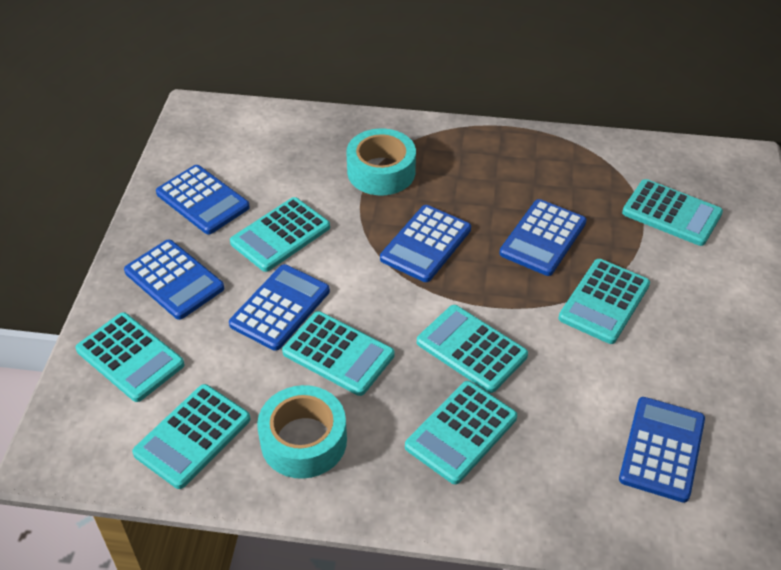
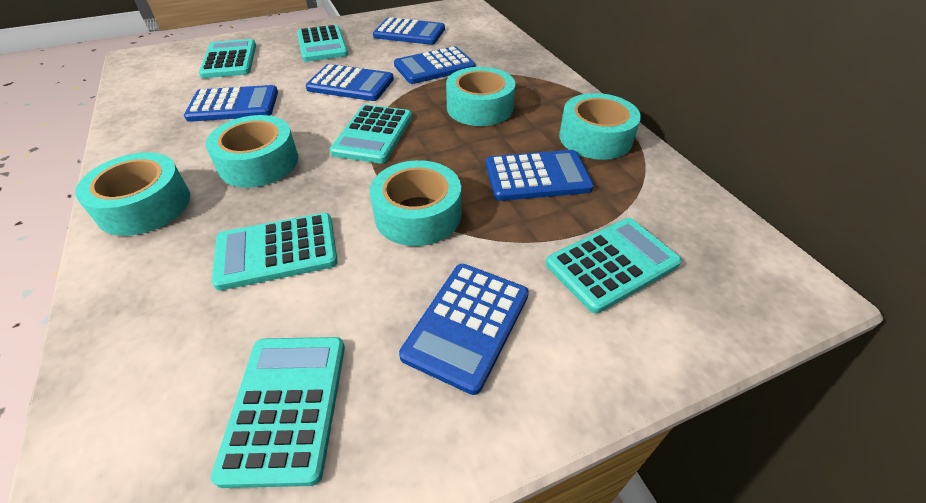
turquoise calculator: 8 -> 6
turquoise tape: 2 -> 5

